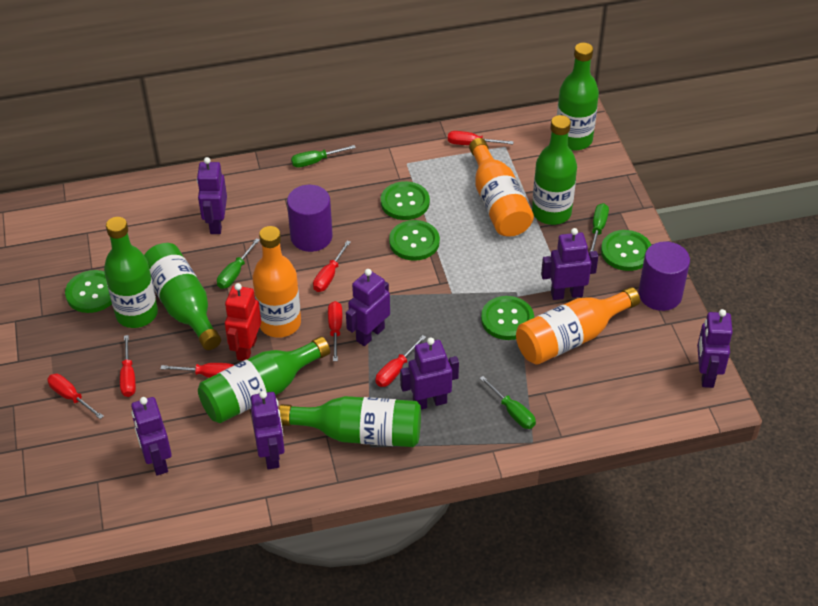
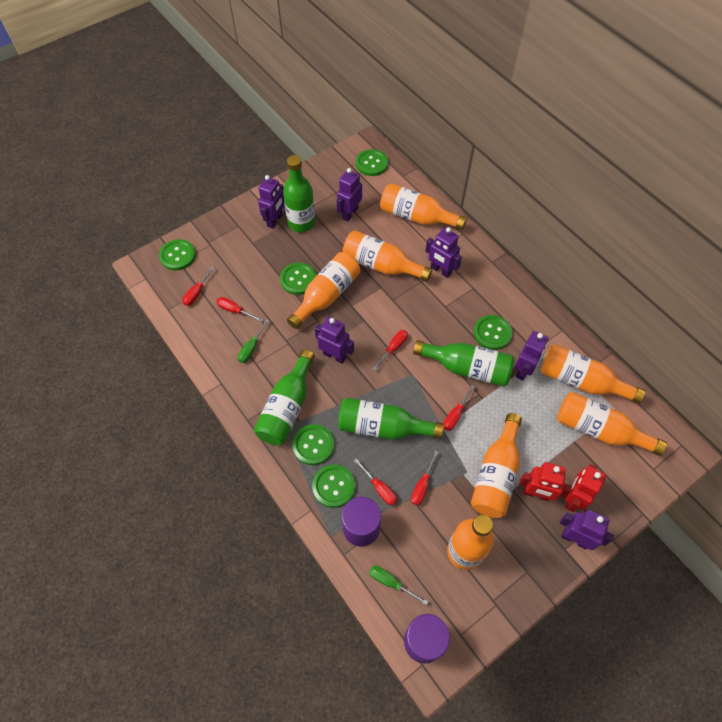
green bottle: 6 -> 4
green button: 5 -> 6
green screwdriver: 4 -> 2
orange bottle: 3 -> 7
purple robot: 7 -> 6
red robot: 1 -> 2
red screwdriver: 7 -> 6

